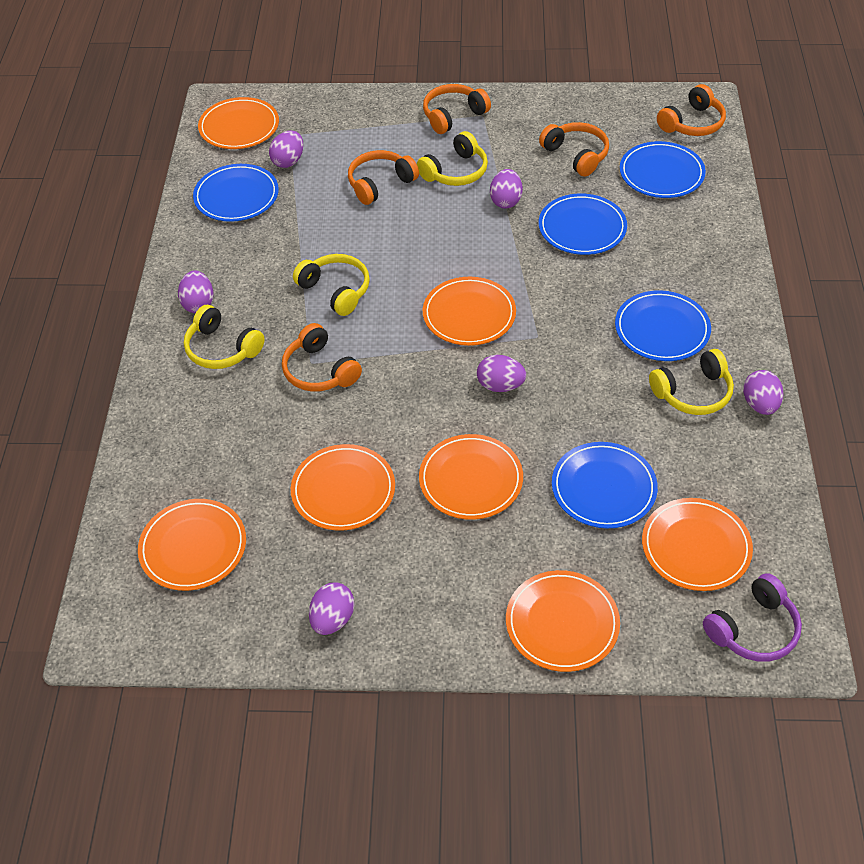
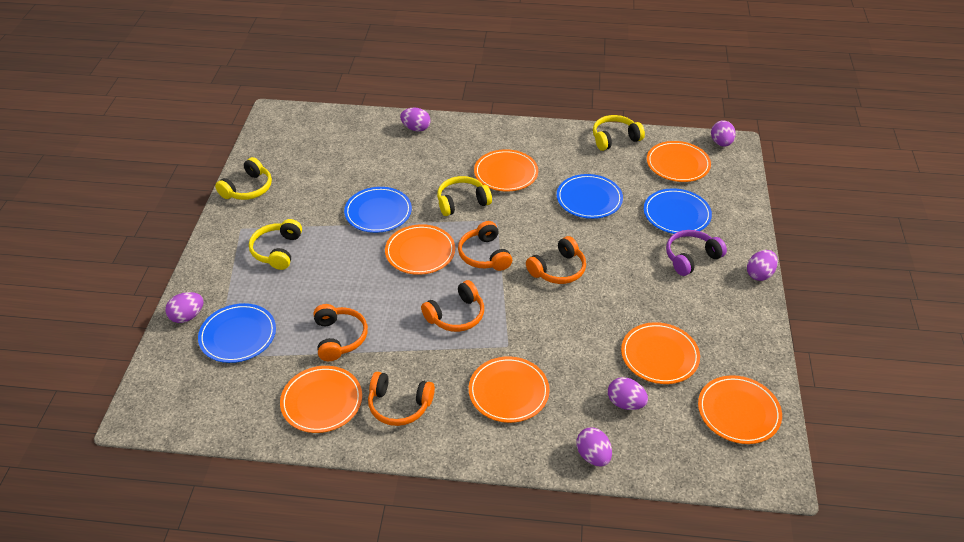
blue plate: 5 -> 4

